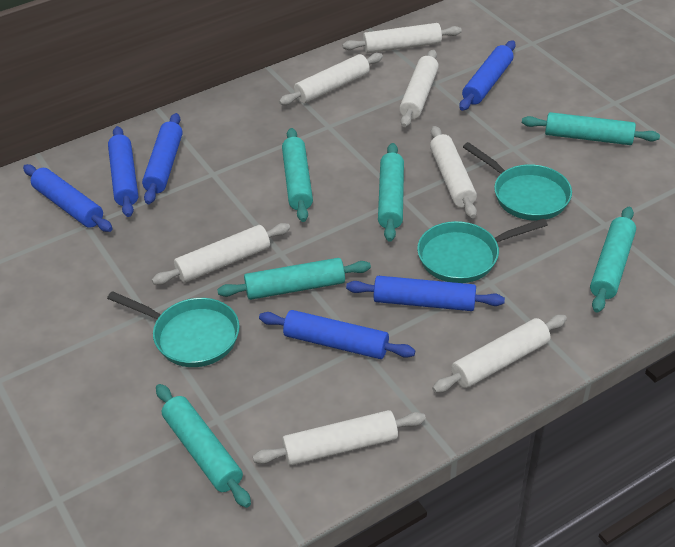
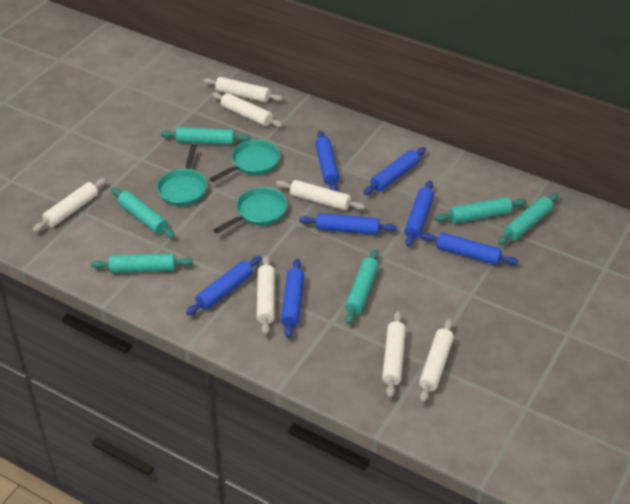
blue rolling pin: 6 -> 7

